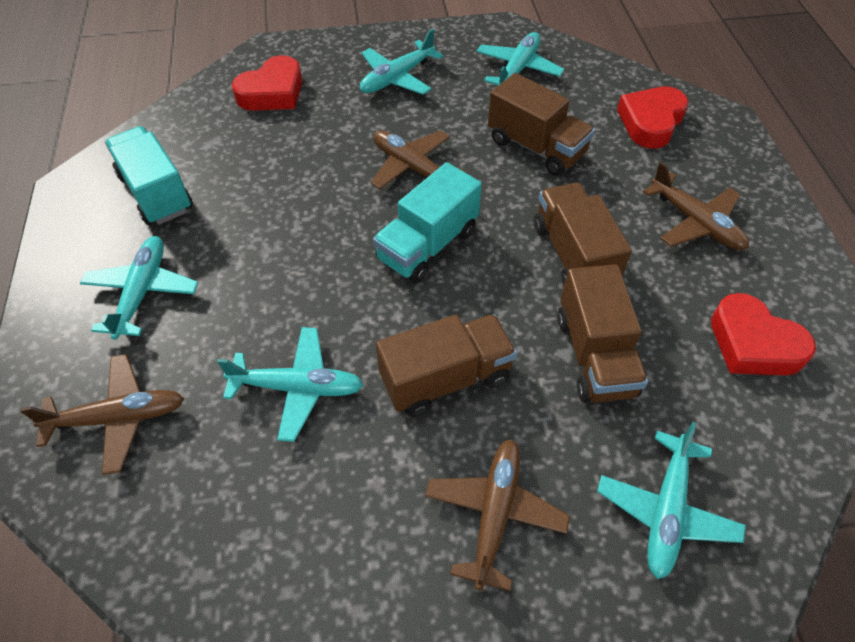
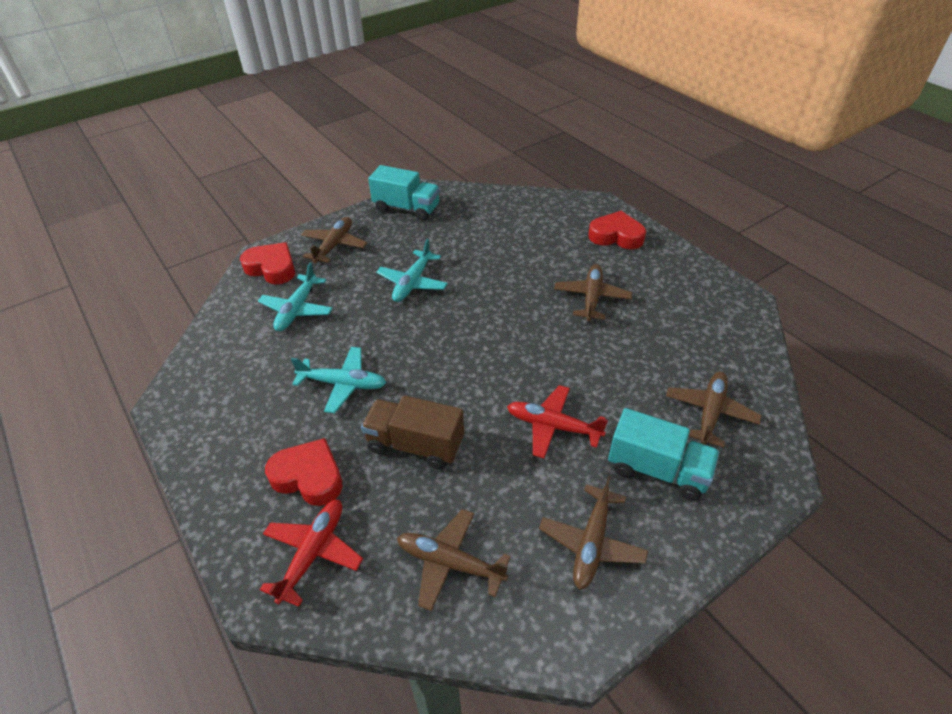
brown plane: 4 -> 5
brown truck: 4 -> 1
red plane: 0 -> 2
turquoise plane: 5 -> 3

